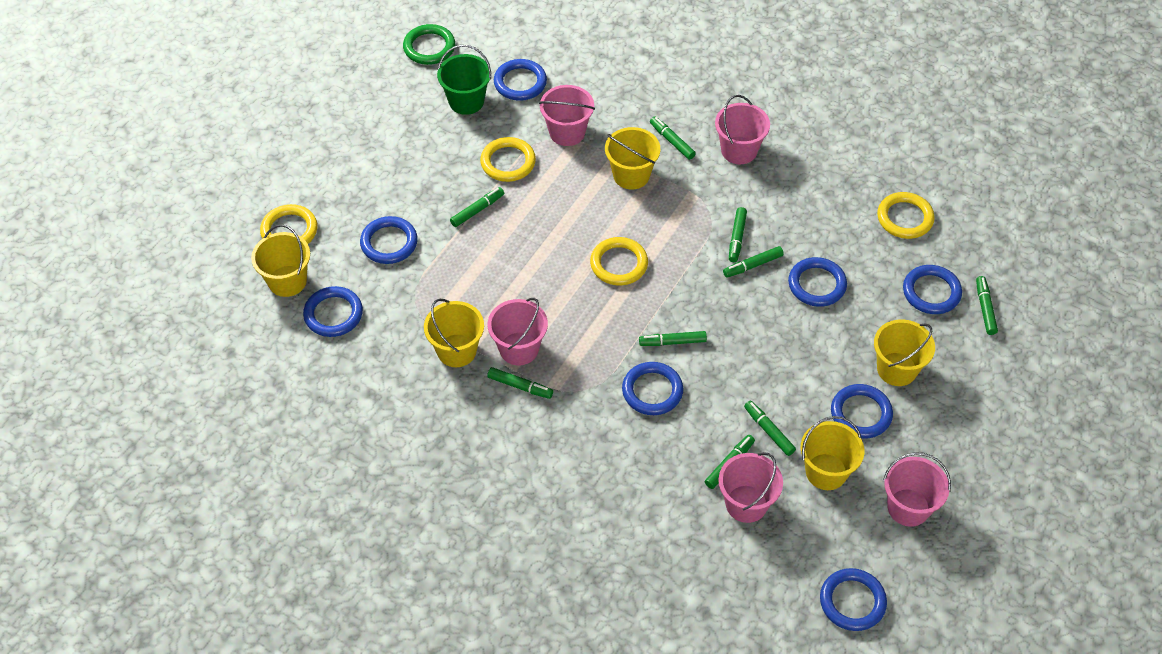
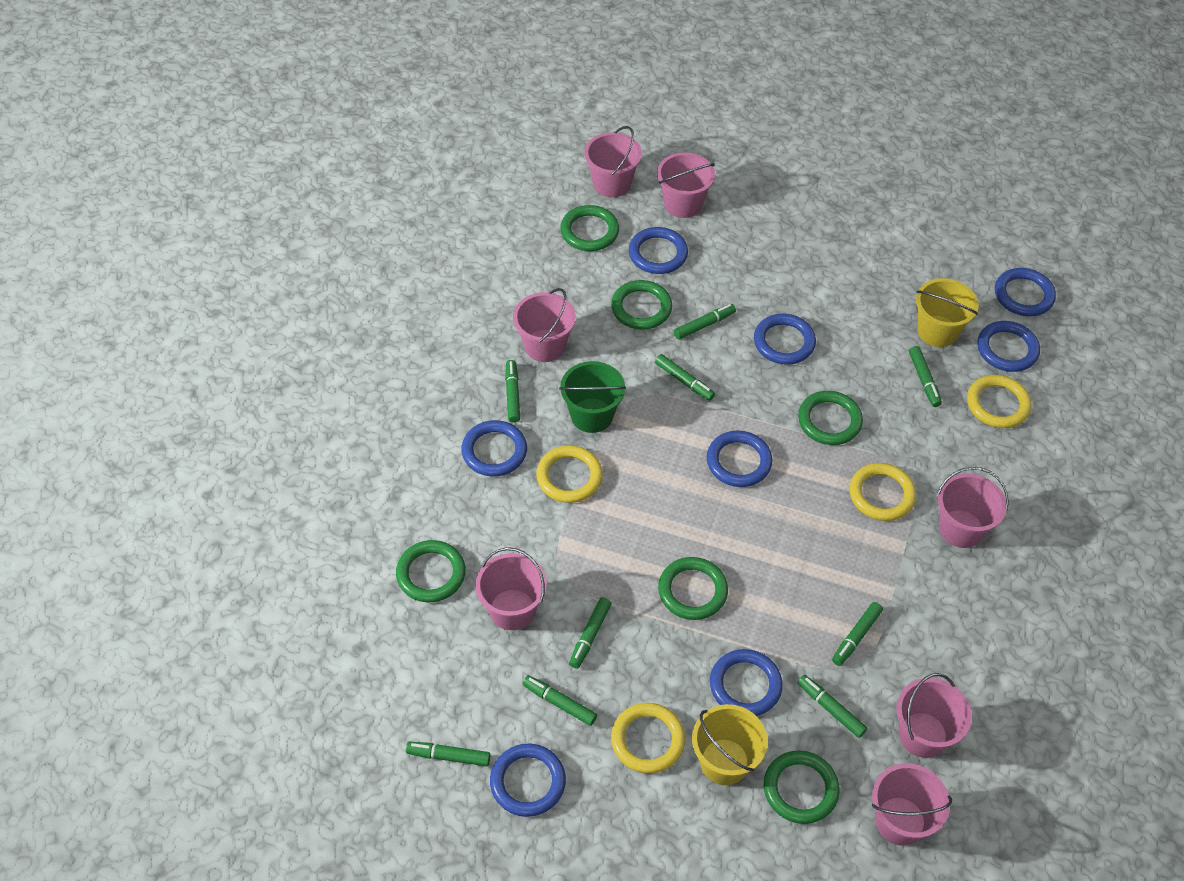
green ring: 1 -> 6
pink bucket: 5 -> 7
yellow bucket: 5 -> 2

